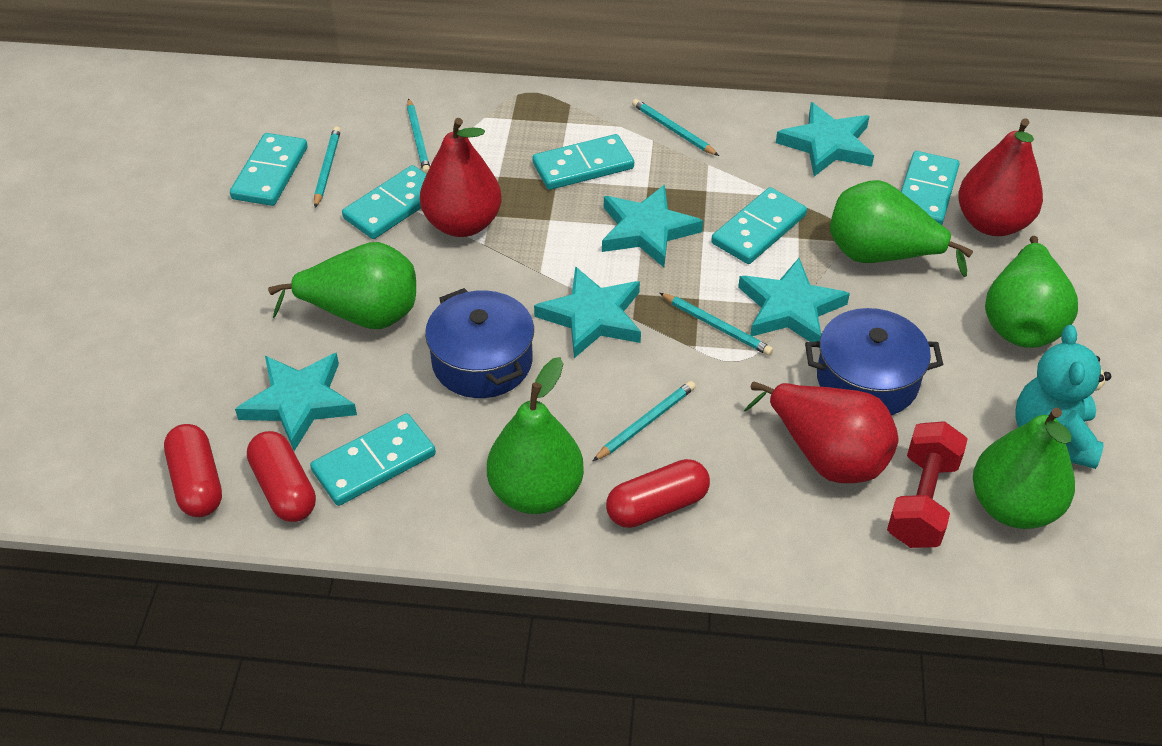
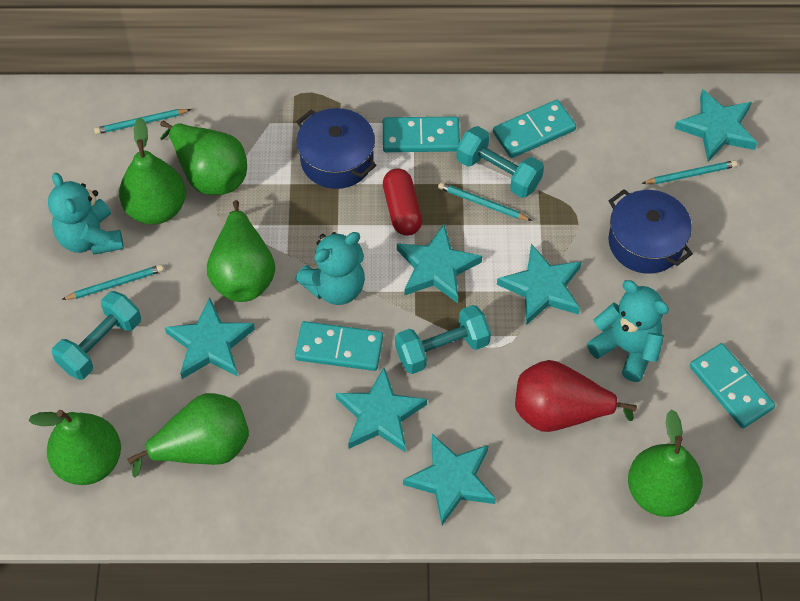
green pear: 5 -> 6
red capsule: 3 -> 1
red dumbbell: 1 -> 0
red pear: 3 -> 1
turquoise domino: 6 -> 4
turquoise dumbbell: 0 -> 3
turquoise pencil: 5 -> 4
turquoise star: 5 -> 6
turquoise teddy bear: 1 -> 3

